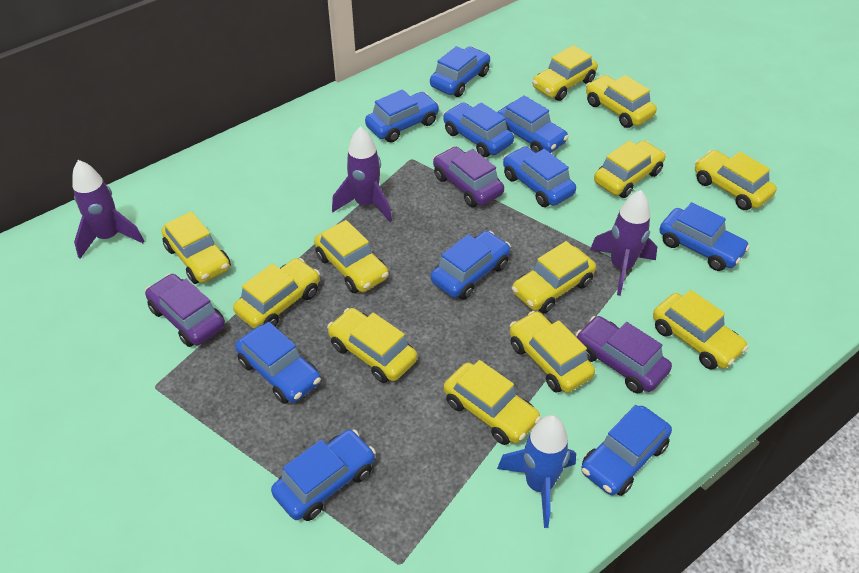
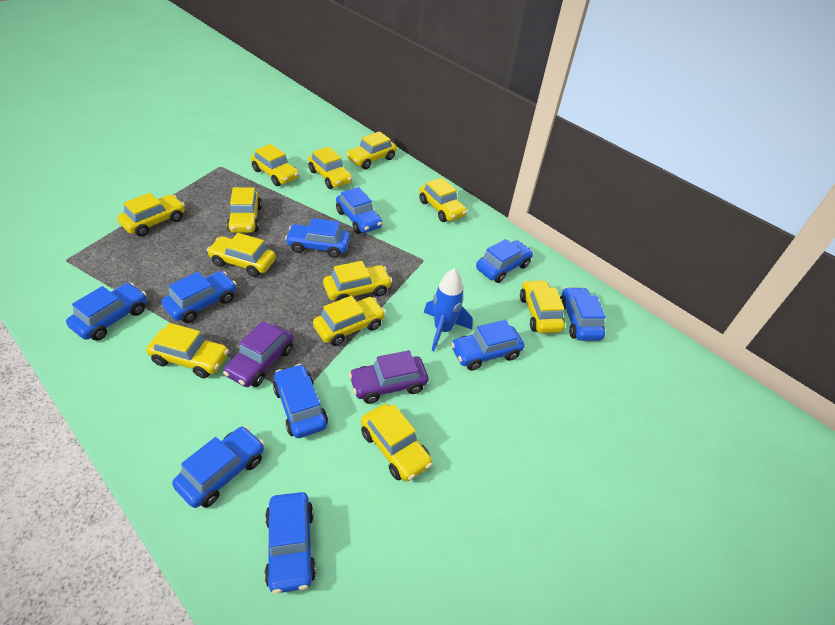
purple car: 3 -> 2
purple rocket: 3 -> 0

